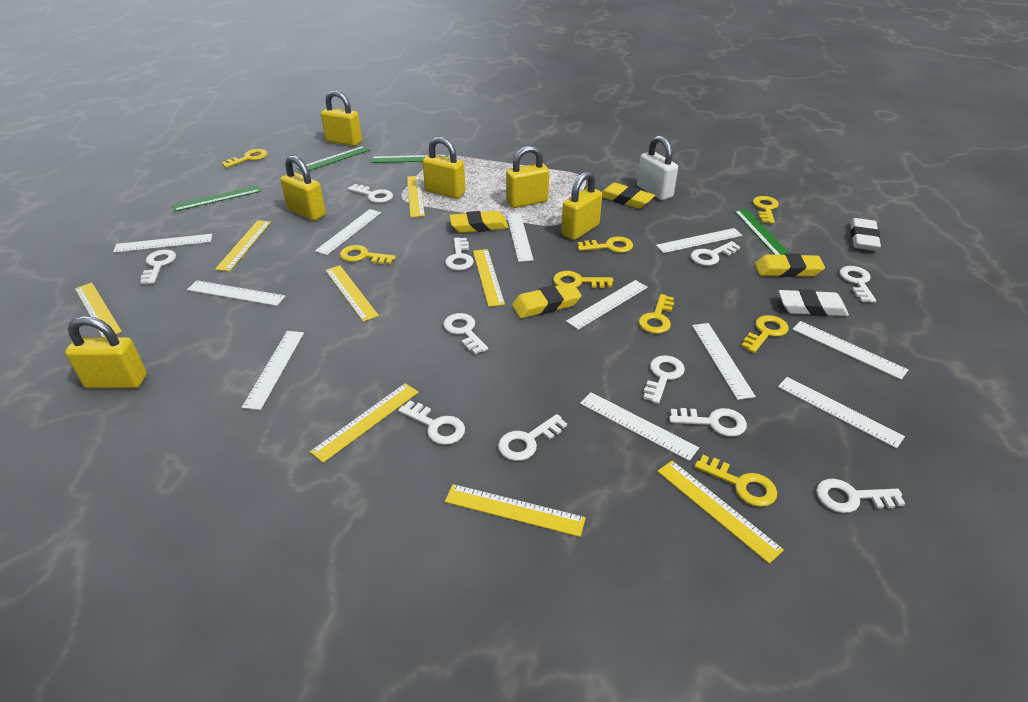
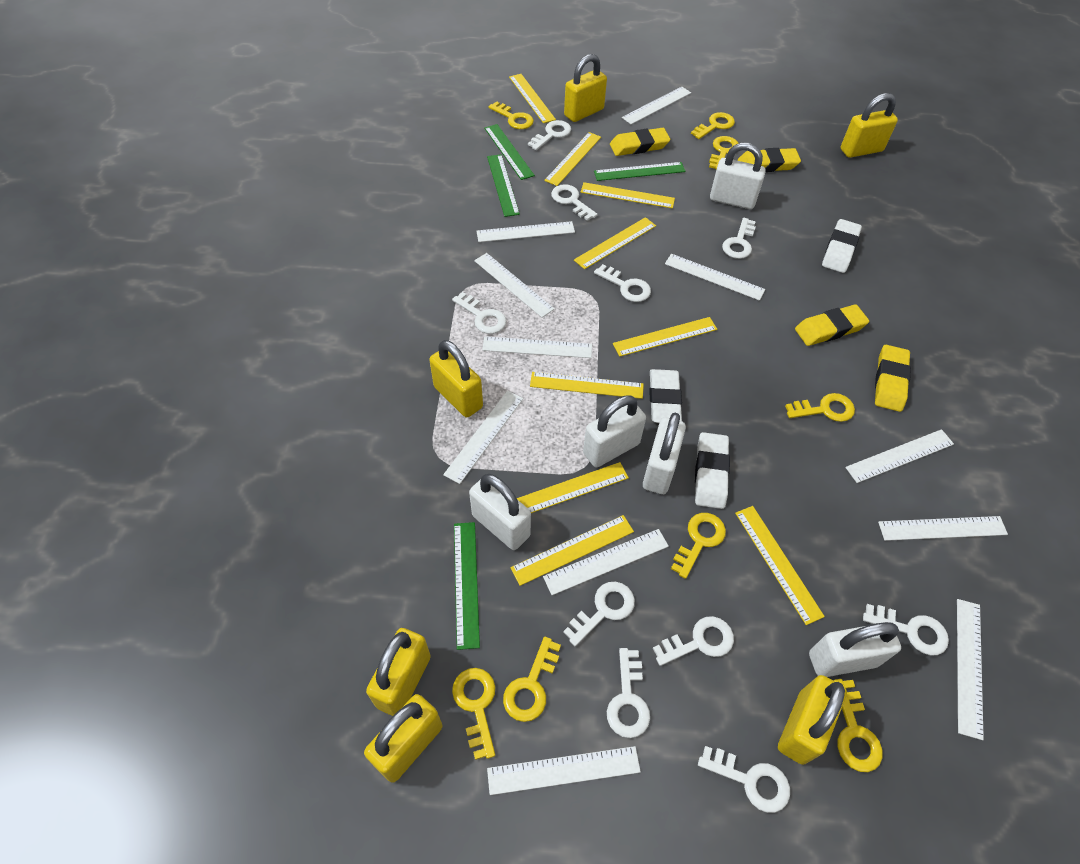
white eraser: 2 -> 3
white key: 11 -> 10
white padlock: 1 -> 5
yellow ruler: 8 -> 9

